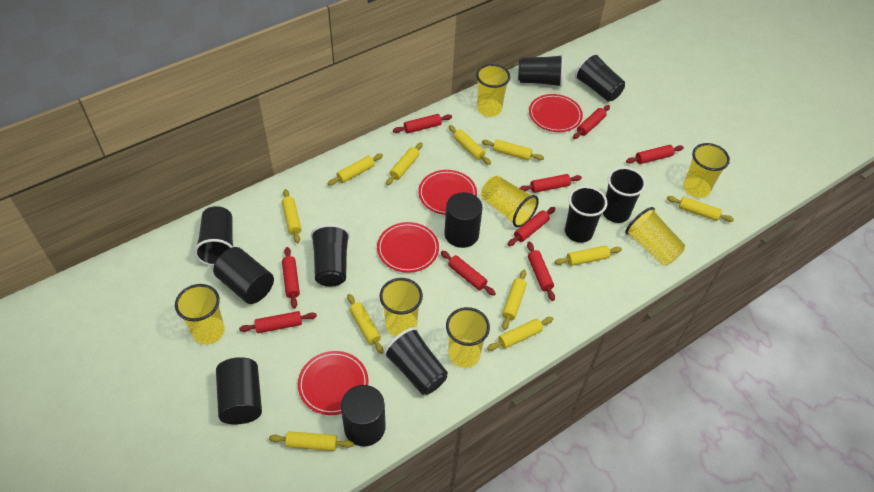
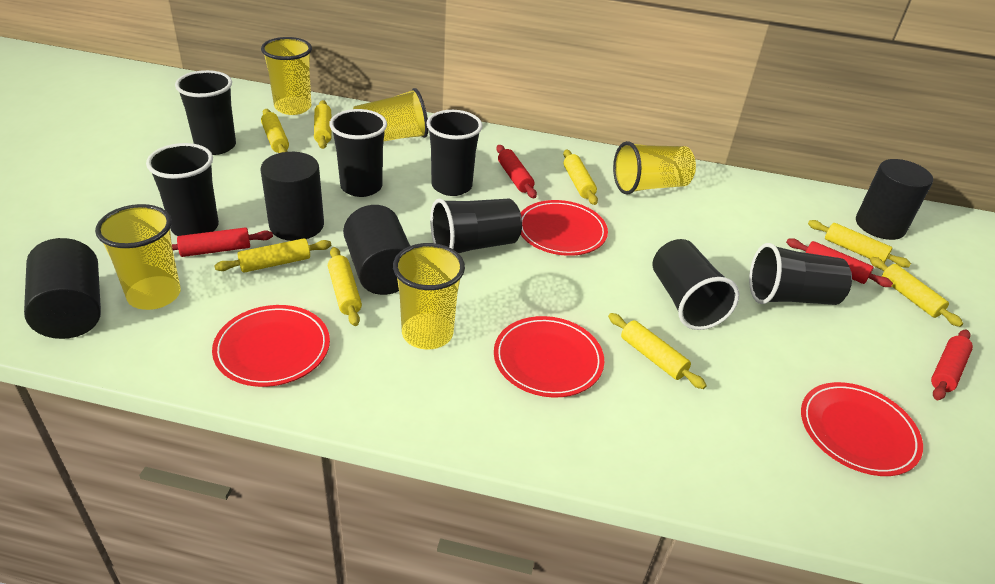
red rolling pin: 9 -> 4
yellow cup: 7 -> 5
yellow rolling pin: 11 -> 8

